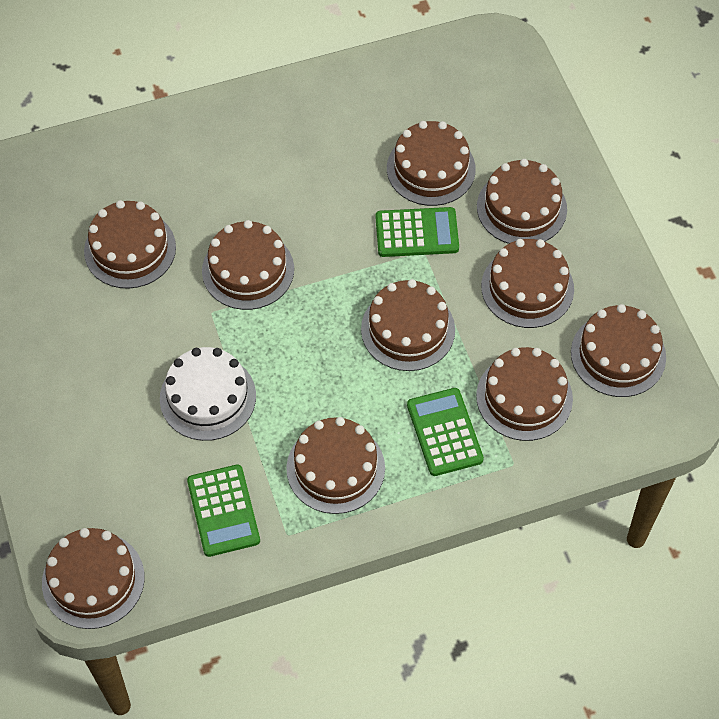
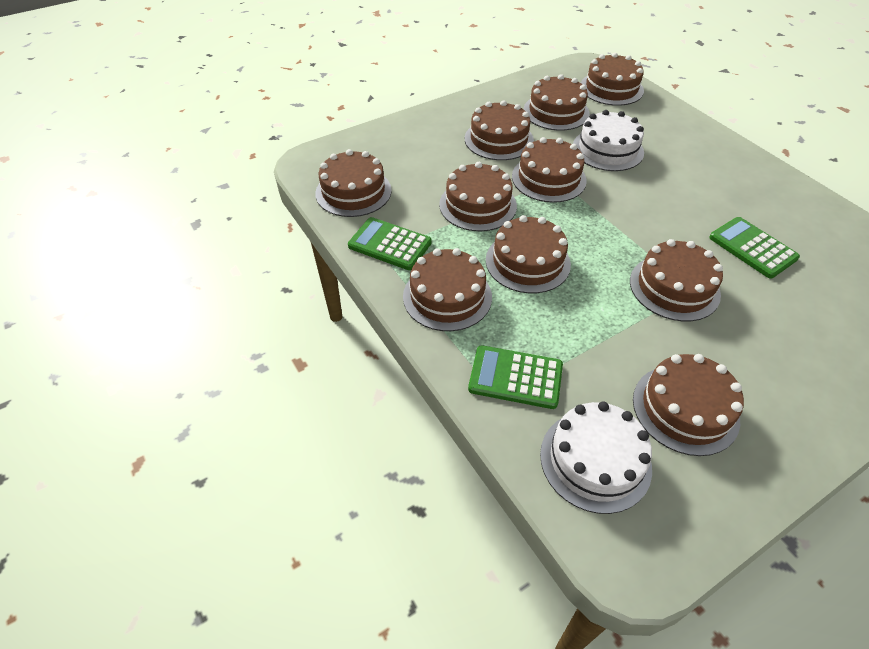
white cake: 1 -> 2

